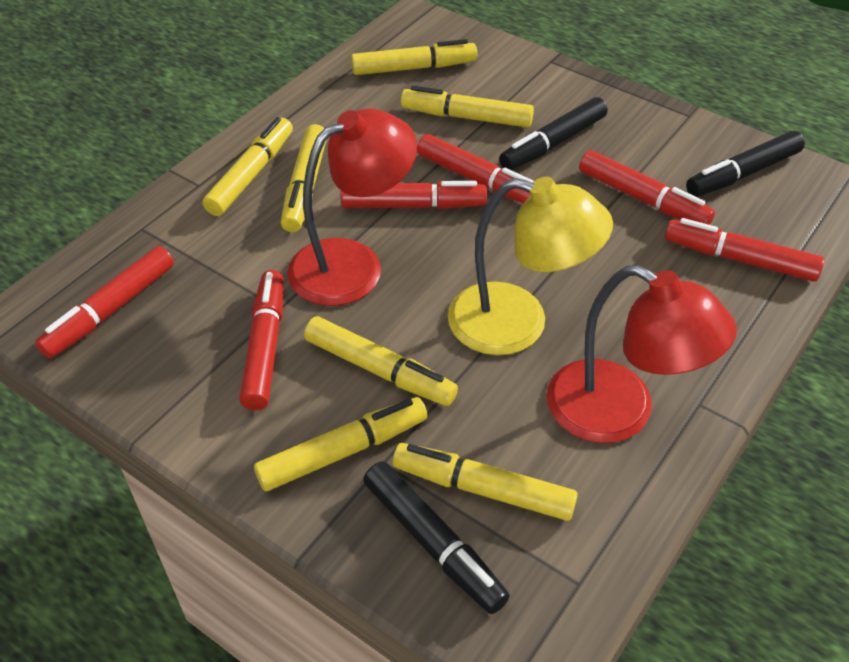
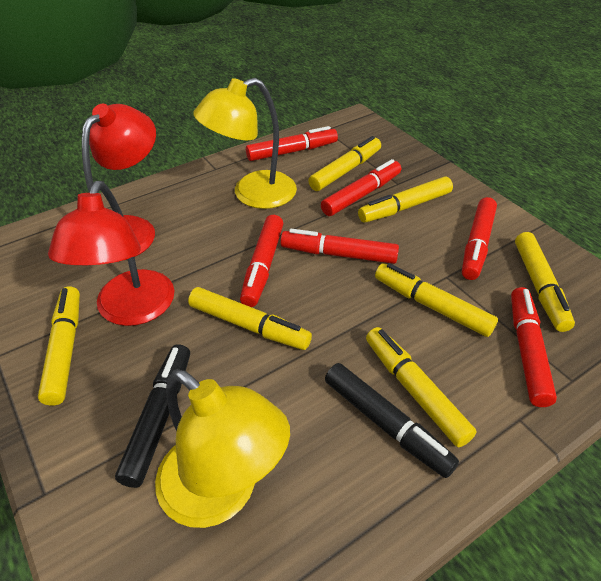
black marker: 3 -> 2
yellow lamp: 1 -> 2

